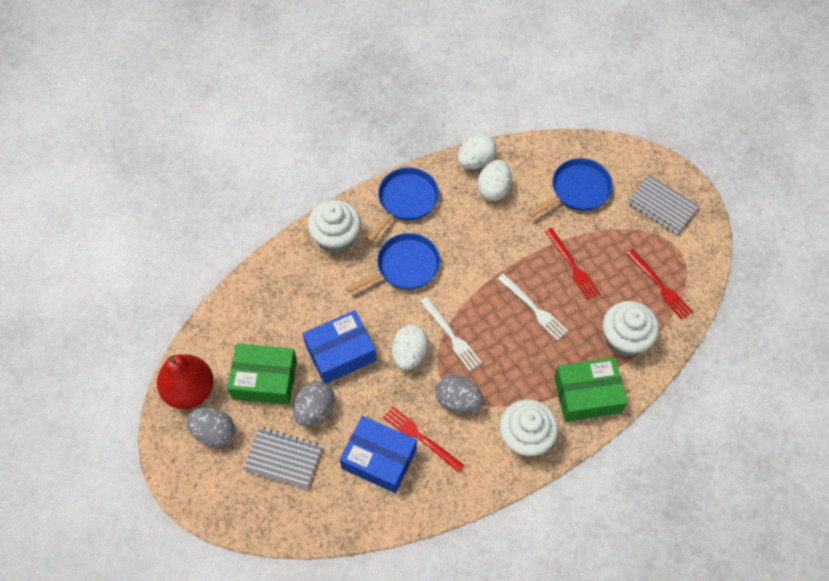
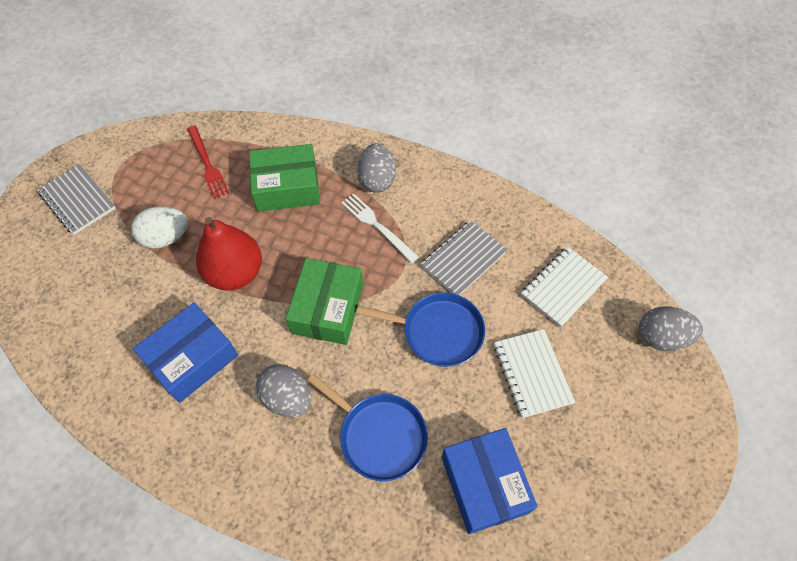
blue pan: 3 -> 2
red fork: 3 -> 1
white cupcake: 3 -> 0
white egg: 3 -> 1
white fork: 2 -> 1
white notebook: 0 -> 2

